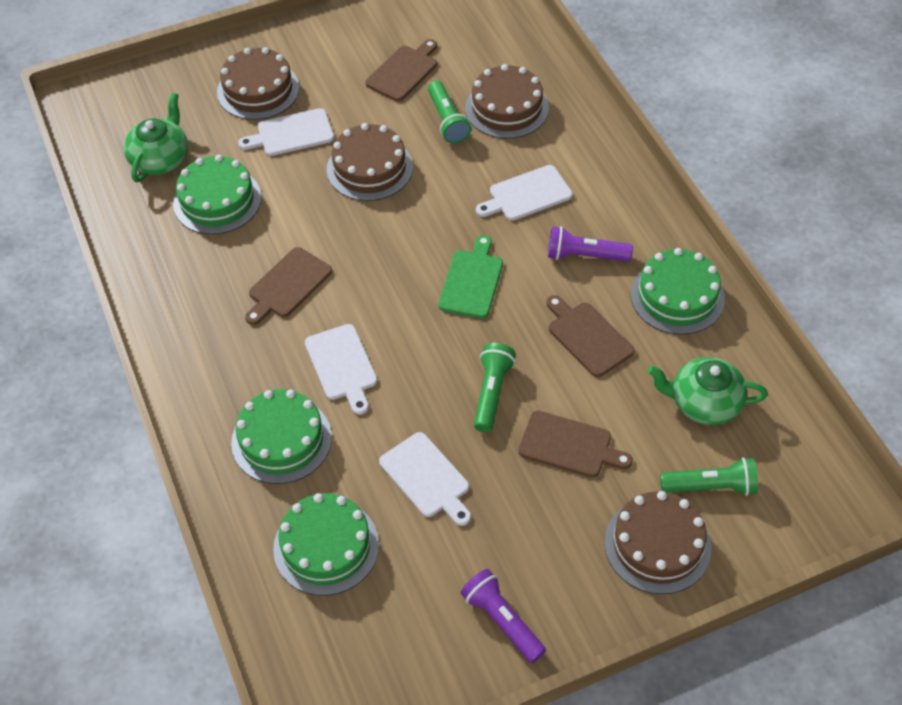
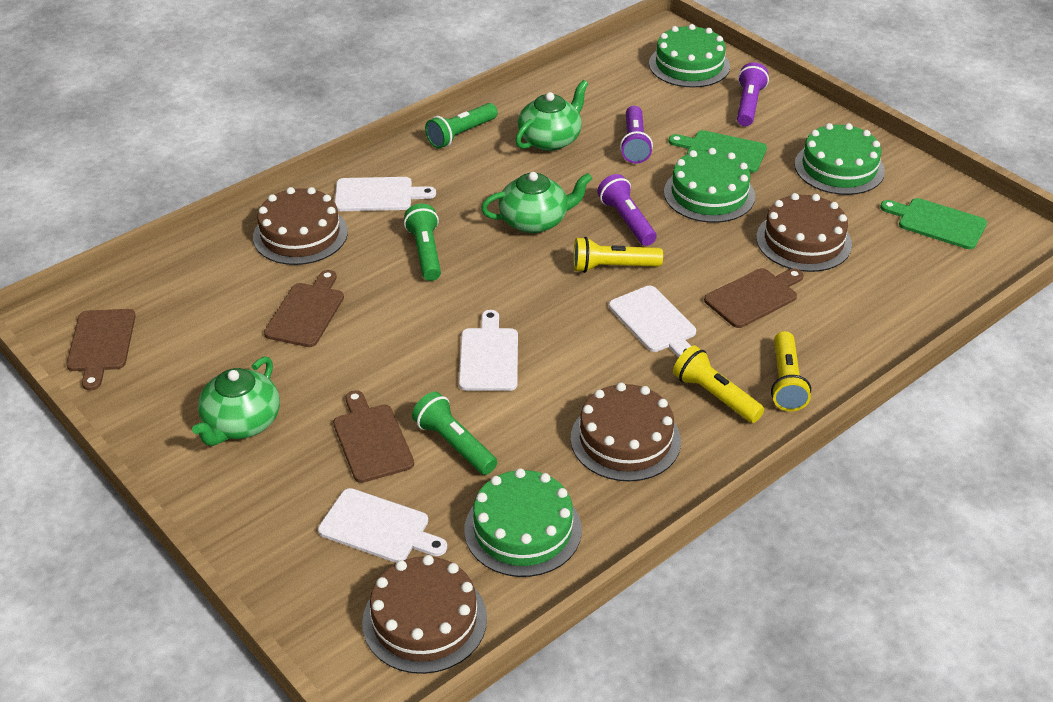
green cutting board: 1 -> 2
green teapot: 2 -> 3
purple flashlight: 2 -> 3
yellow flashlight: 0 -> 3

